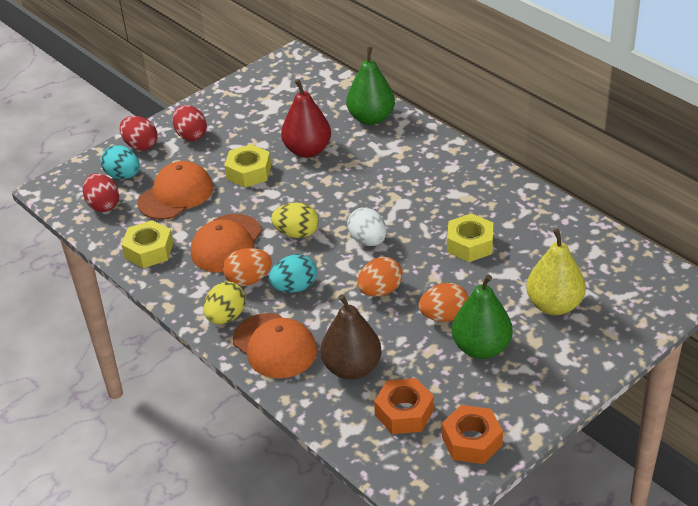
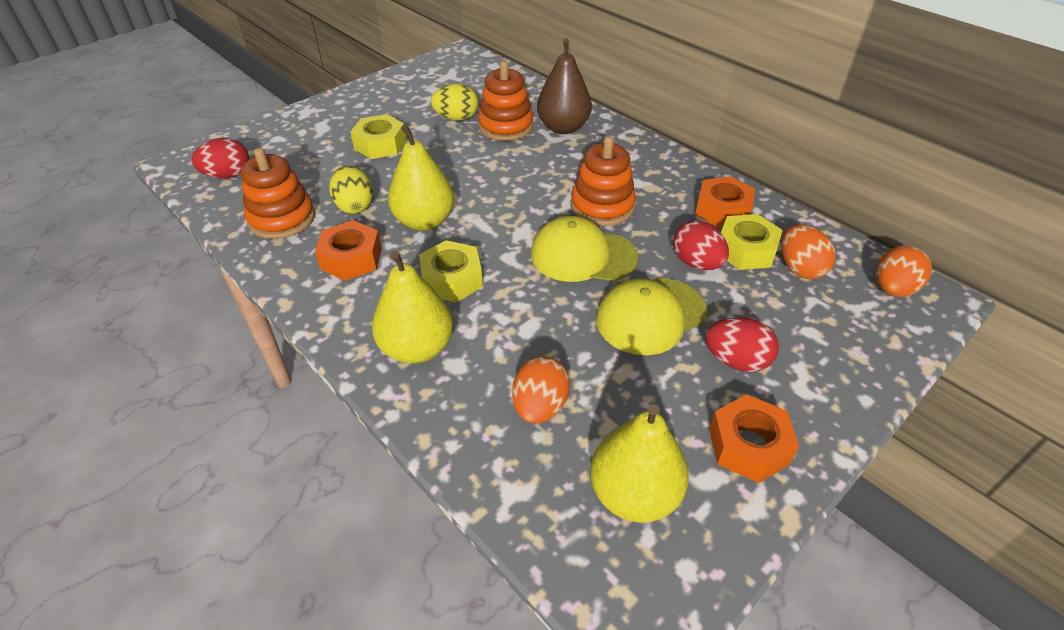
green pear: 2 -> 0
orange cap: 3 -> 0
orange nut: 2 -> 3
orange stacking toy: 0 -> 3
red pear: 1 -> 0
turquoise egg: 2 -> 0
white egg: 1 -> 0
yellow cap: 0 -> 2
yellow pear: 1 -> 3

